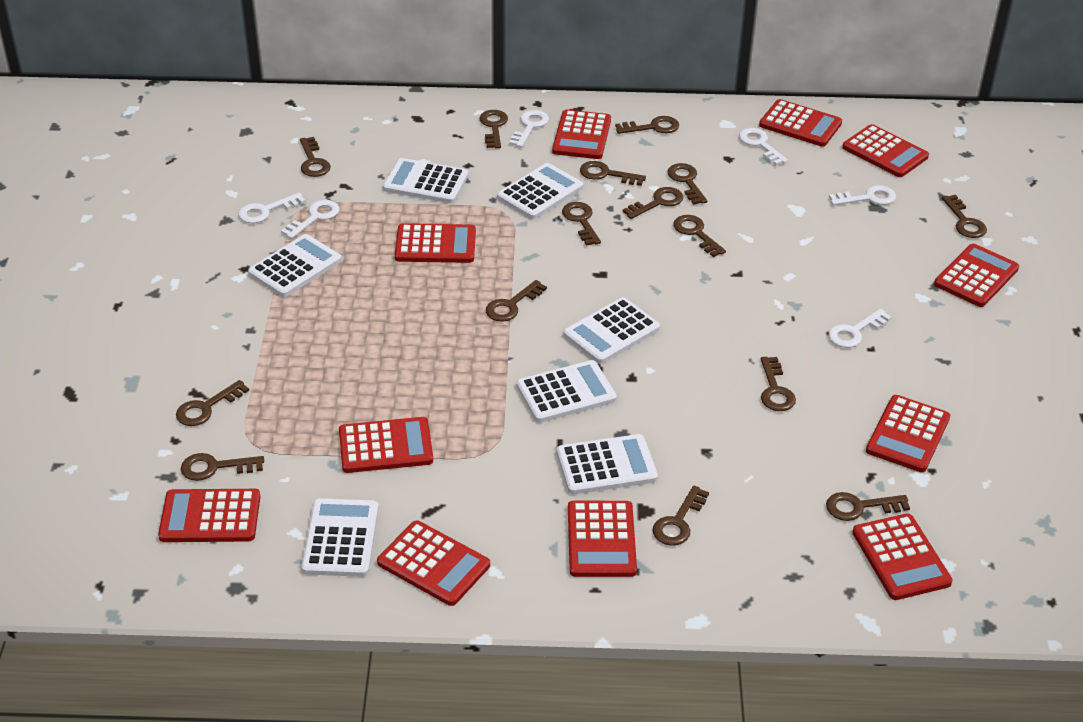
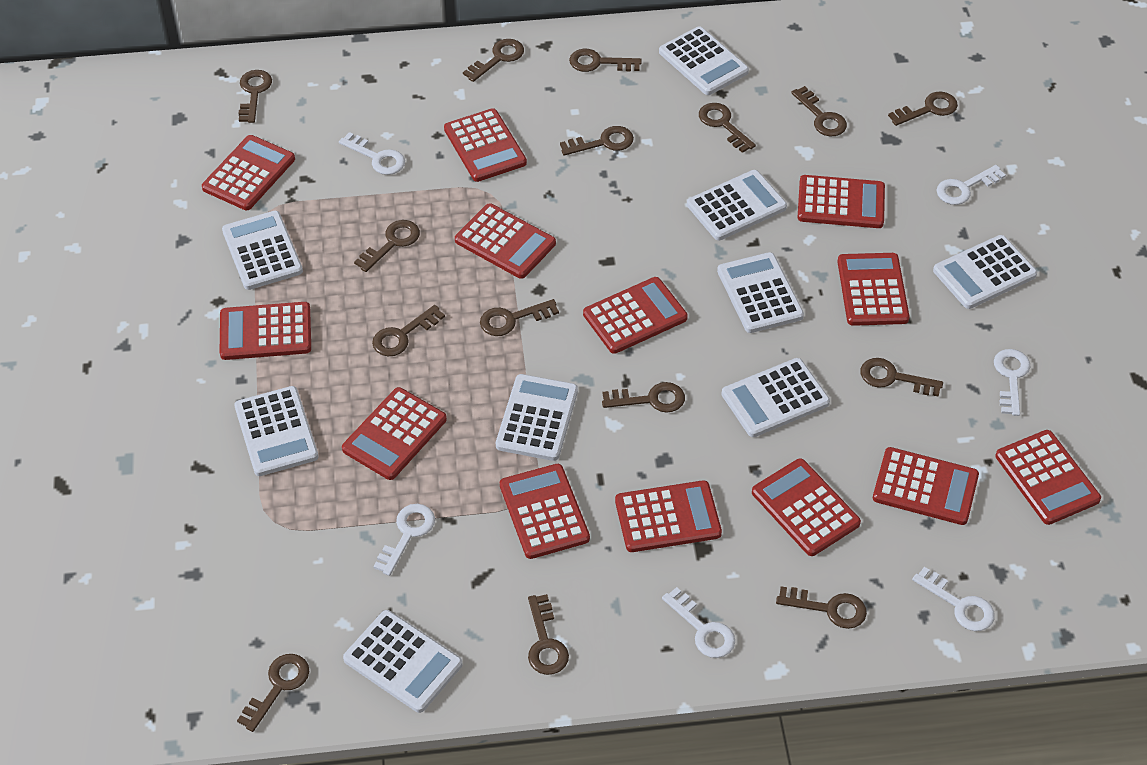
red calculator: 11 -> 13
white calculator: 7 -> 9

